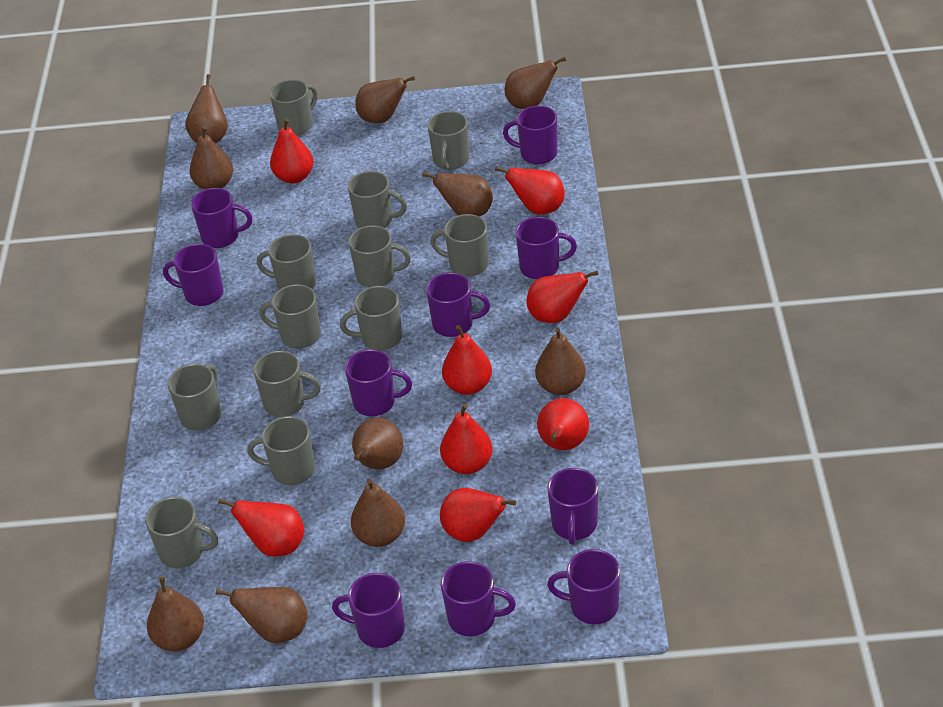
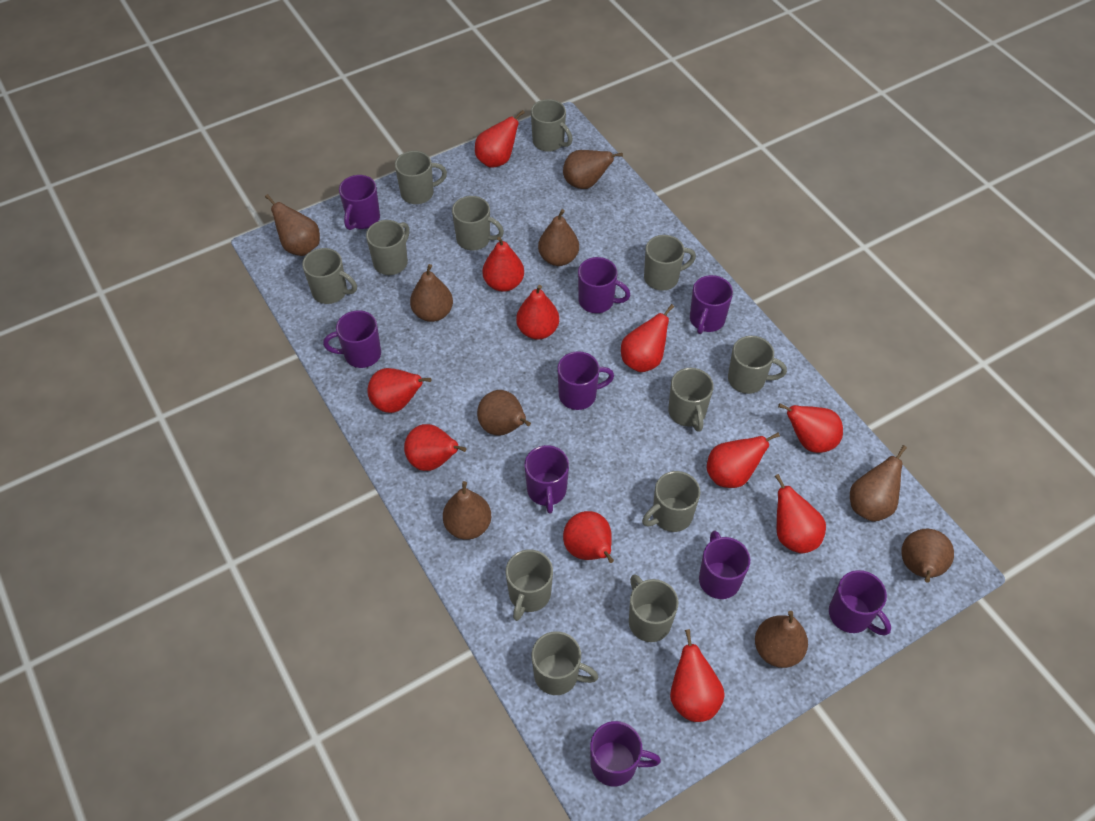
brown pear: 10 -> 9
purple mug: 10 -> 9
red pear: 8 -> 11

